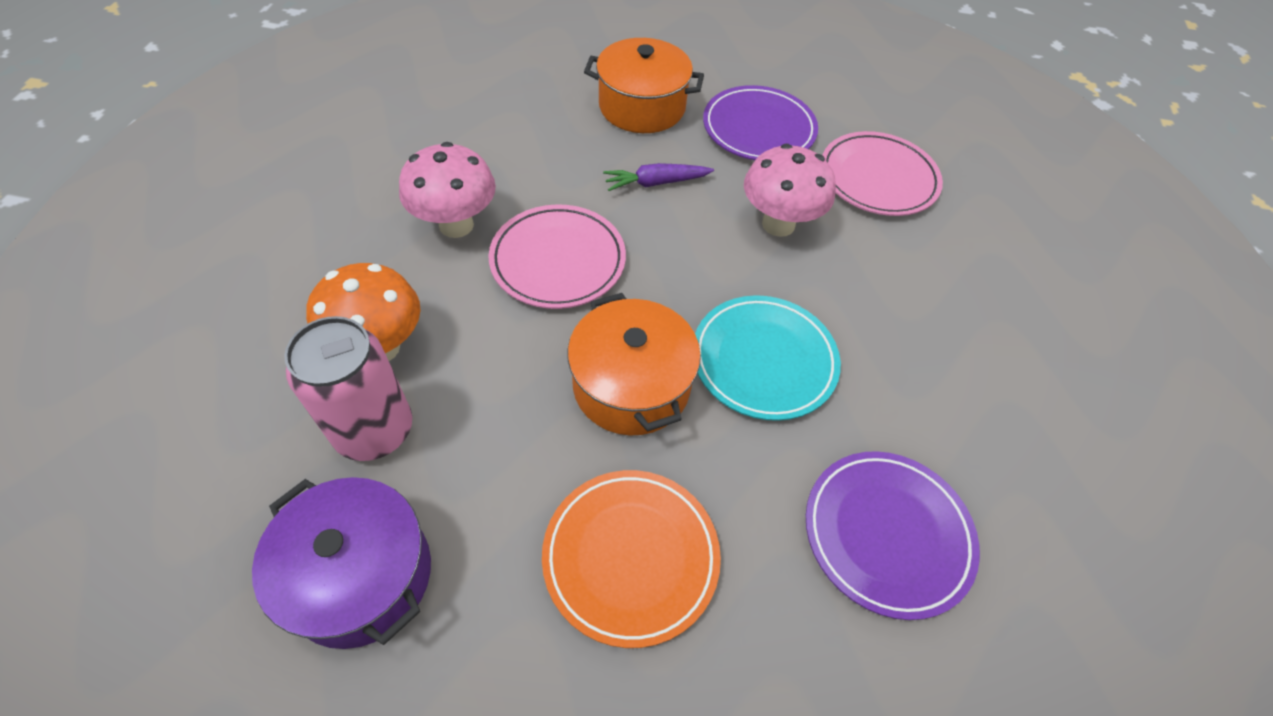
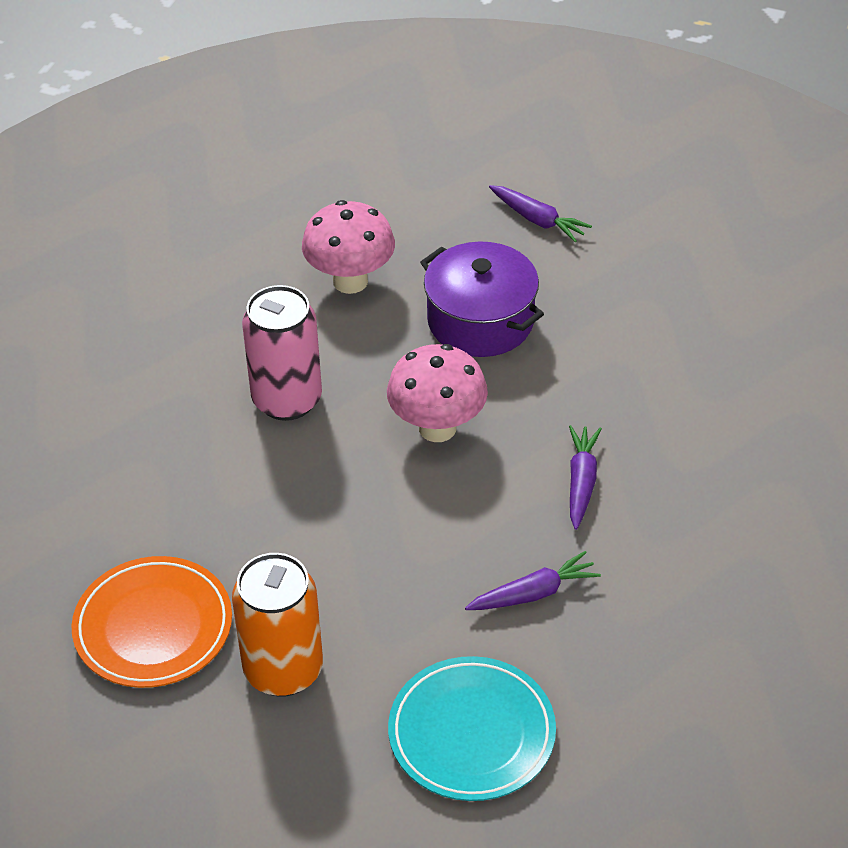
orange can: 0 -> 1
orange mushroom: 1 -> 0
orange pot: 2 -> 0
pink plate: 2 -> 0
purple carrot: 1 -> 3
purple plate: 2 -> 0

